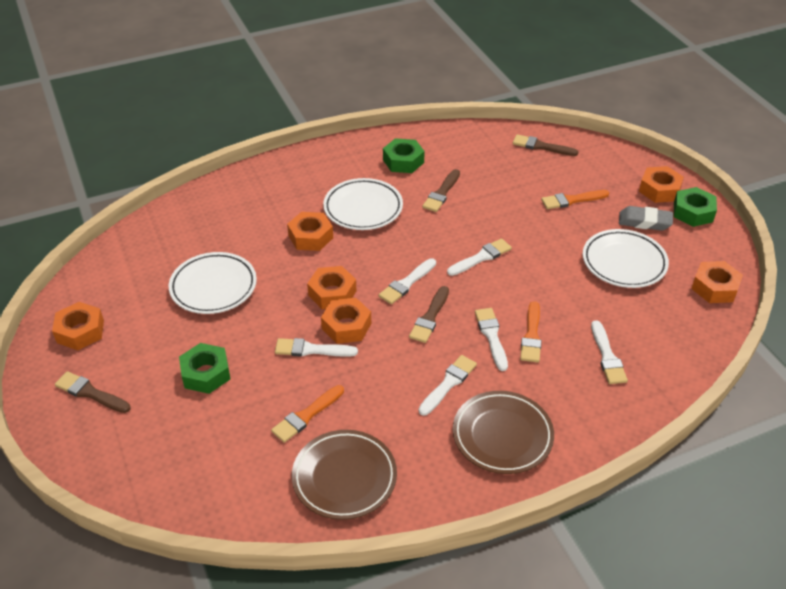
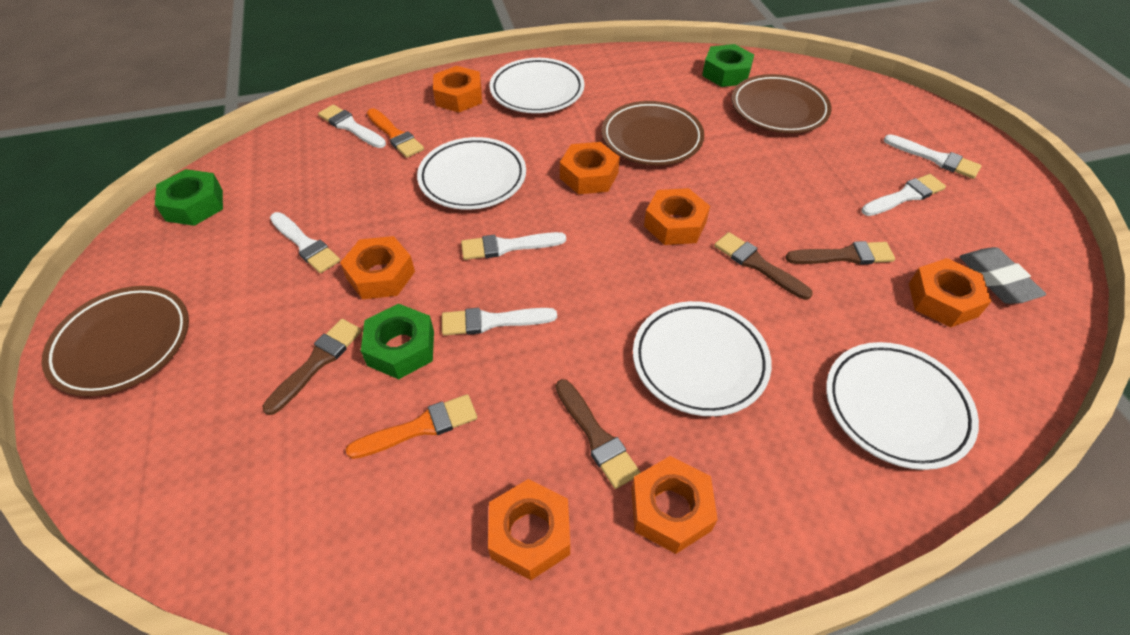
brown plate: 2 -> 3
orange brush: 3 -> 2
orange nut: 6 -> 7
white plate: 3 -> 4

